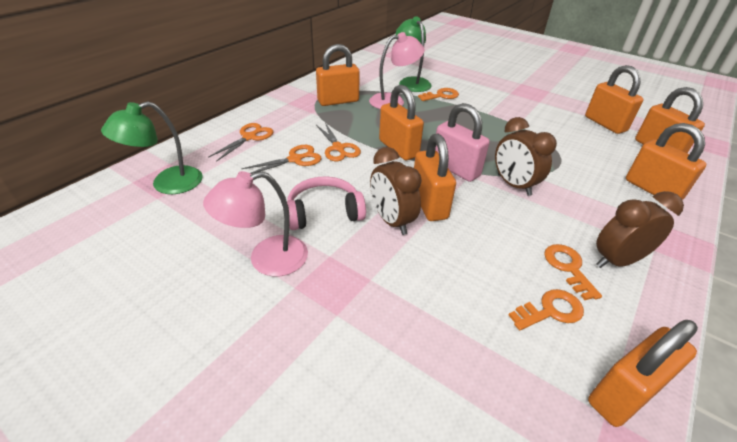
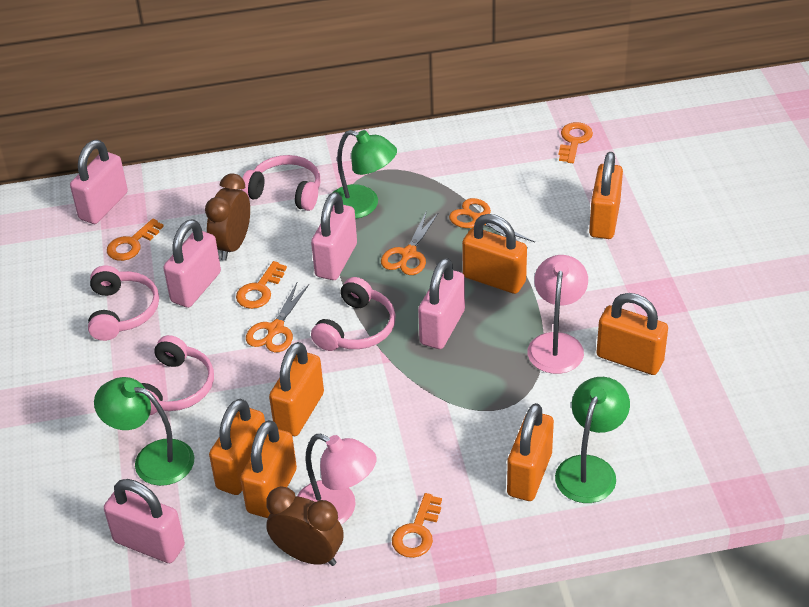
brown clock: 3 -> 2
green lamp: 2 -> 3
orange key: 3 -> 4
pink headphones: 1 -> 4
pink padlock: 1 -> 5

